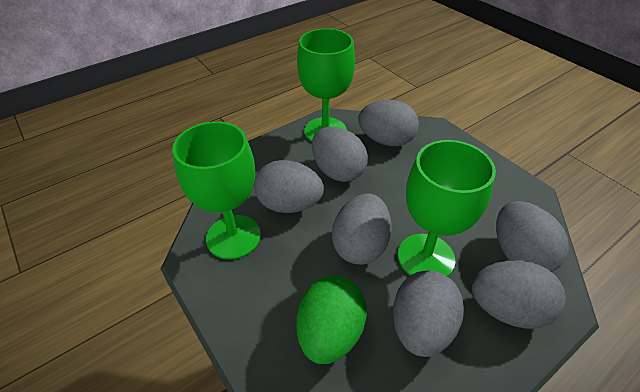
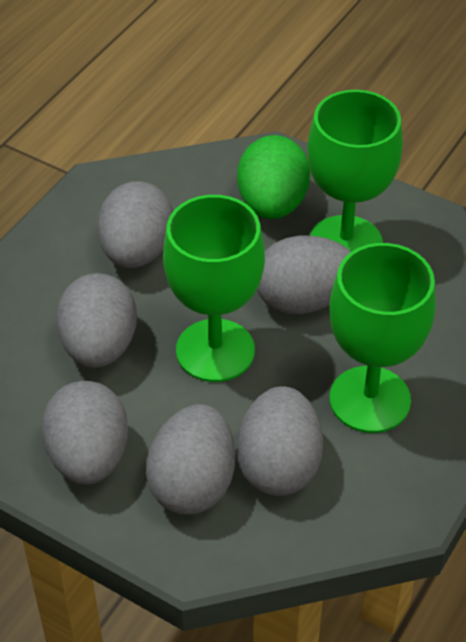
grey egg: 7 -> 6

